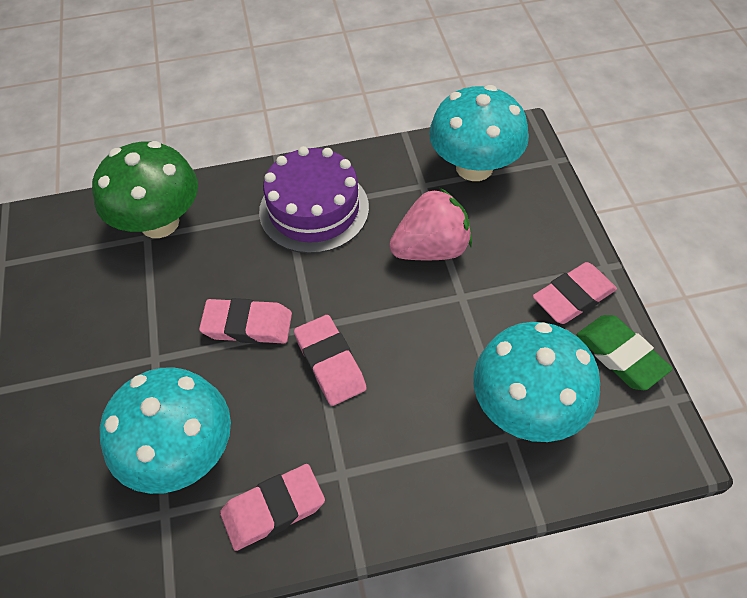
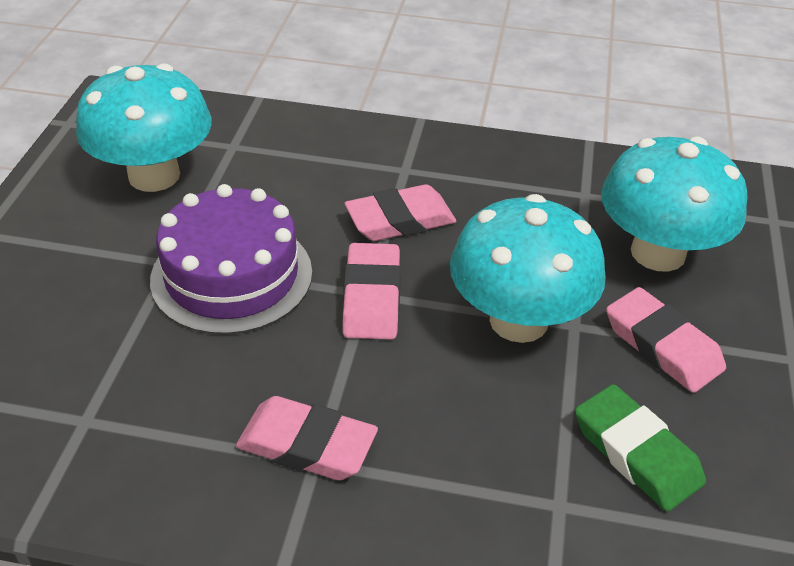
green mushroom: 1 -> 0
pink strawberry: 1 -> 0

